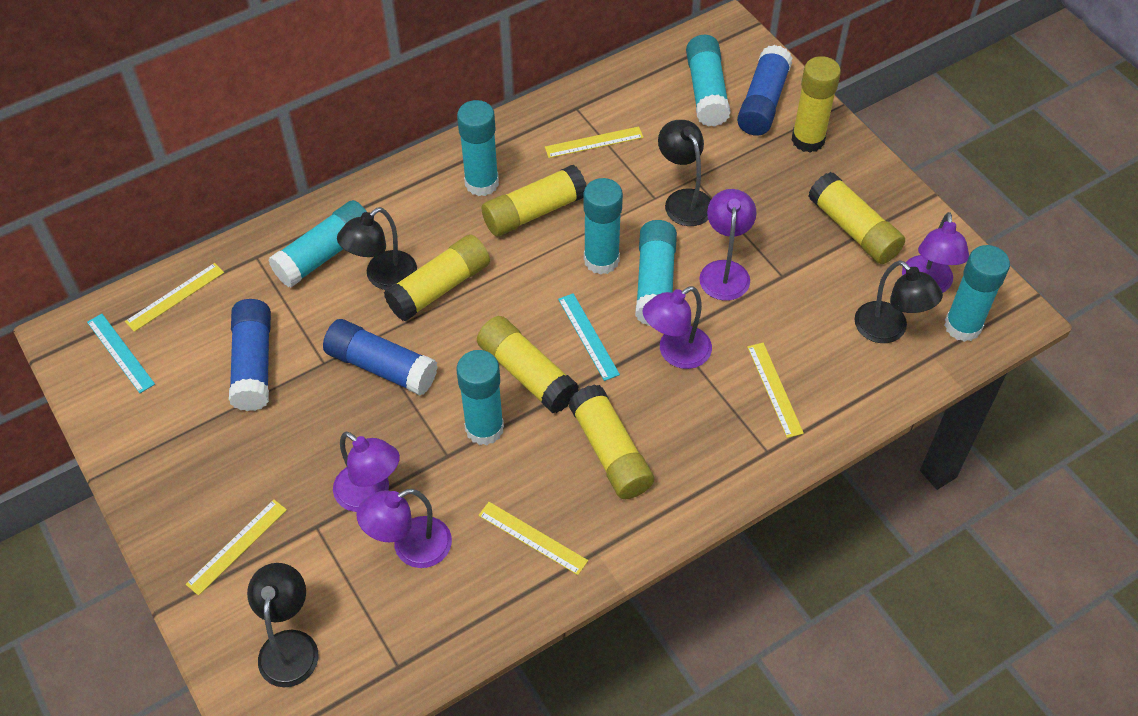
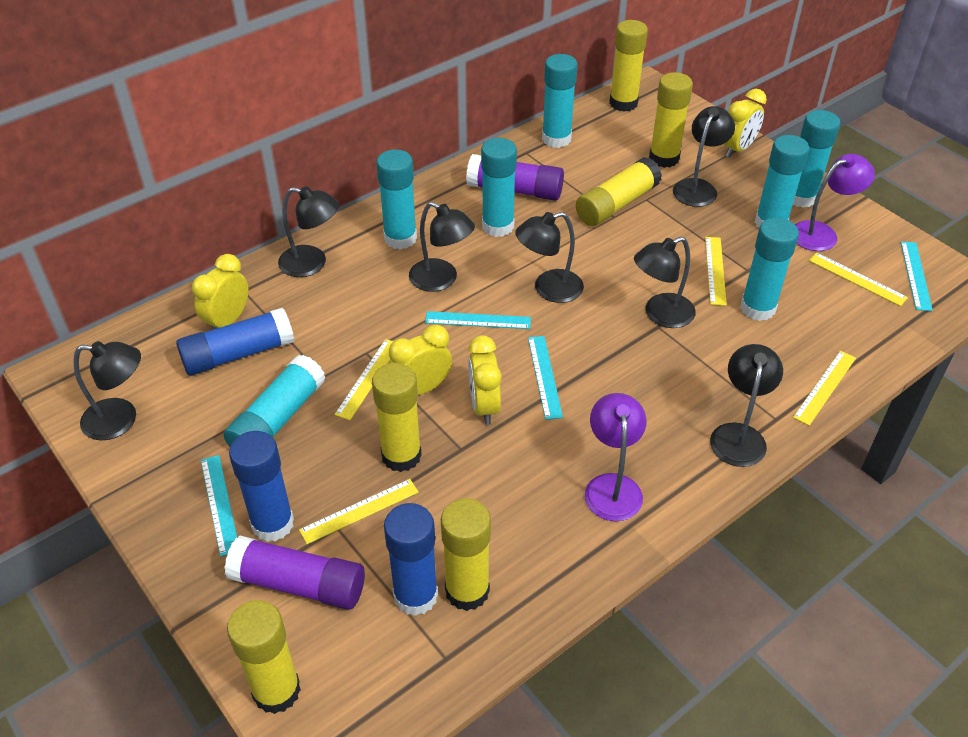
black lamp: 4 -> 7
purple glue stick: 0 -> 2
purple lamp: 5 -> 2
turquoise ruler: 2 -> 4
yellow clock: 0 -> 4

